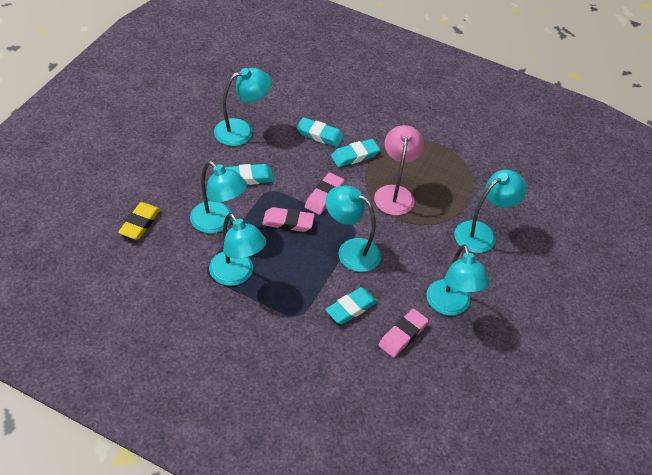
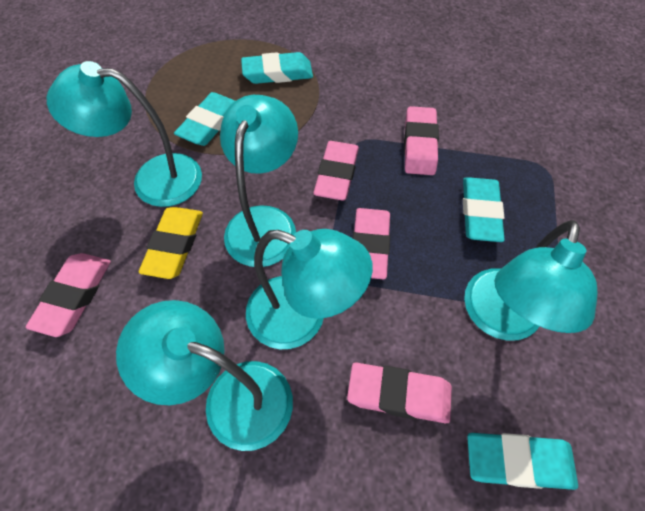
pink eraser: 3 -> 5
pink lamp: 1 -> 0
turquoise lamp: 6 -> 5

